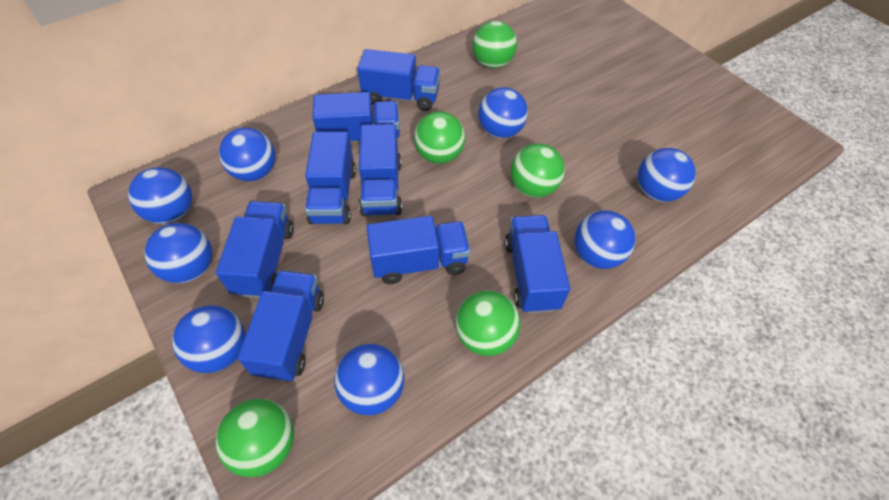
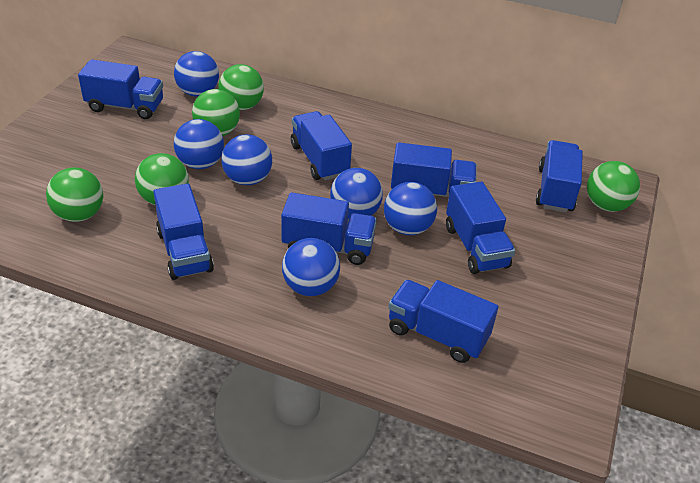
blue ball: 8 -> 6

